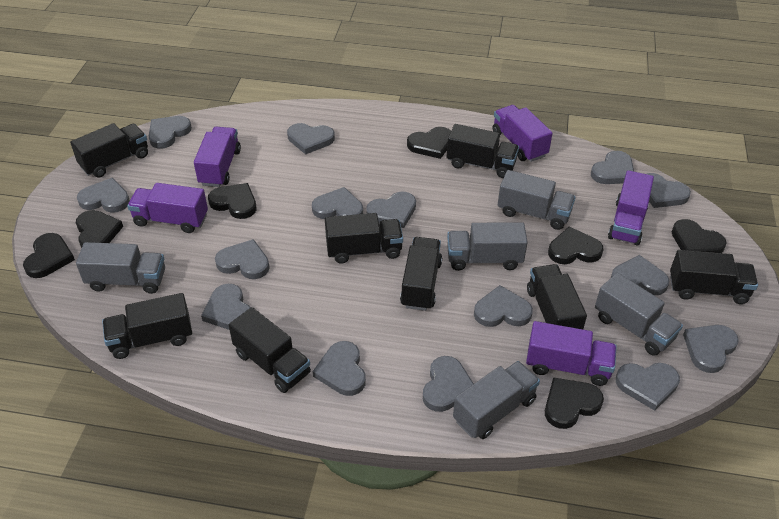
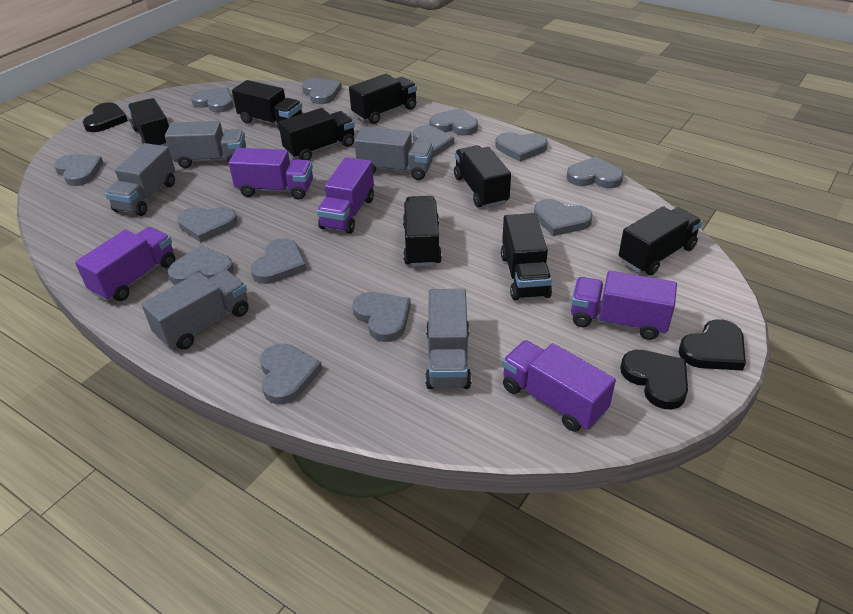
black heart: 7 -> 3
grey heart: 15 -> 13

